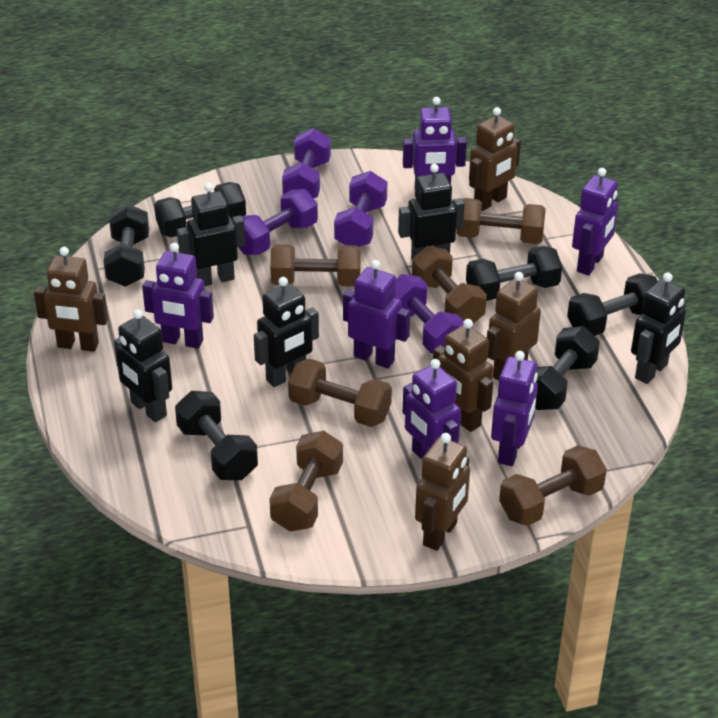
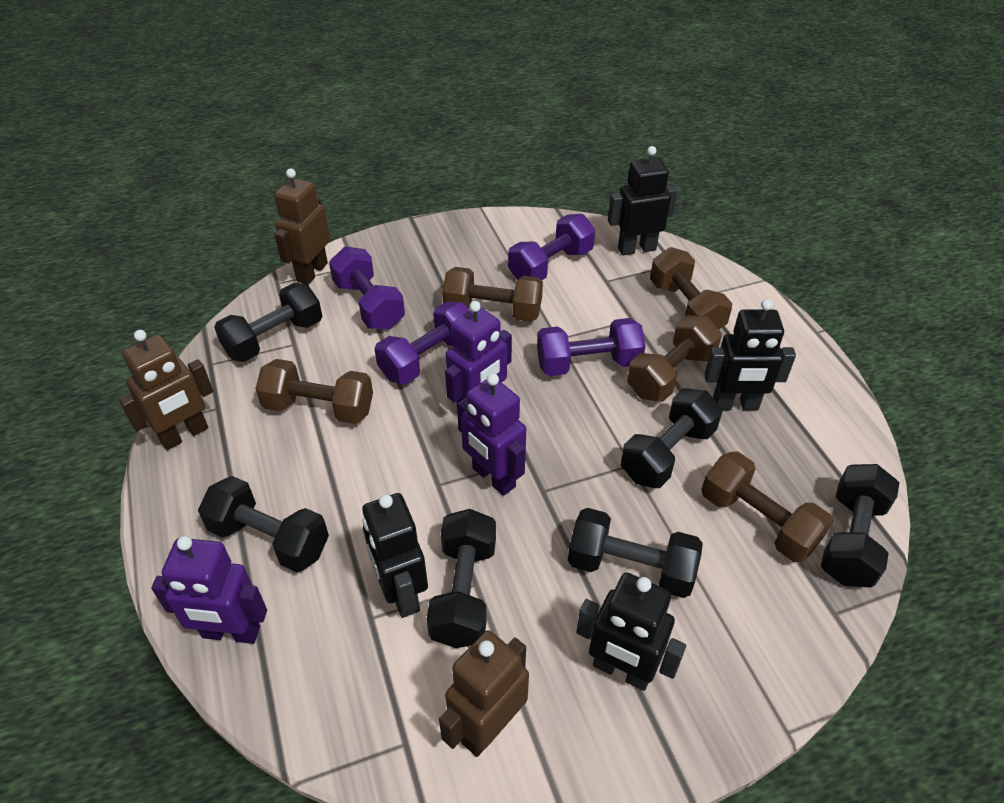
black robot: 5 -> 4
brown dumbbell: 6 -> 5
brown robot: 5 -> 3
purple robot: 6 -> 3

